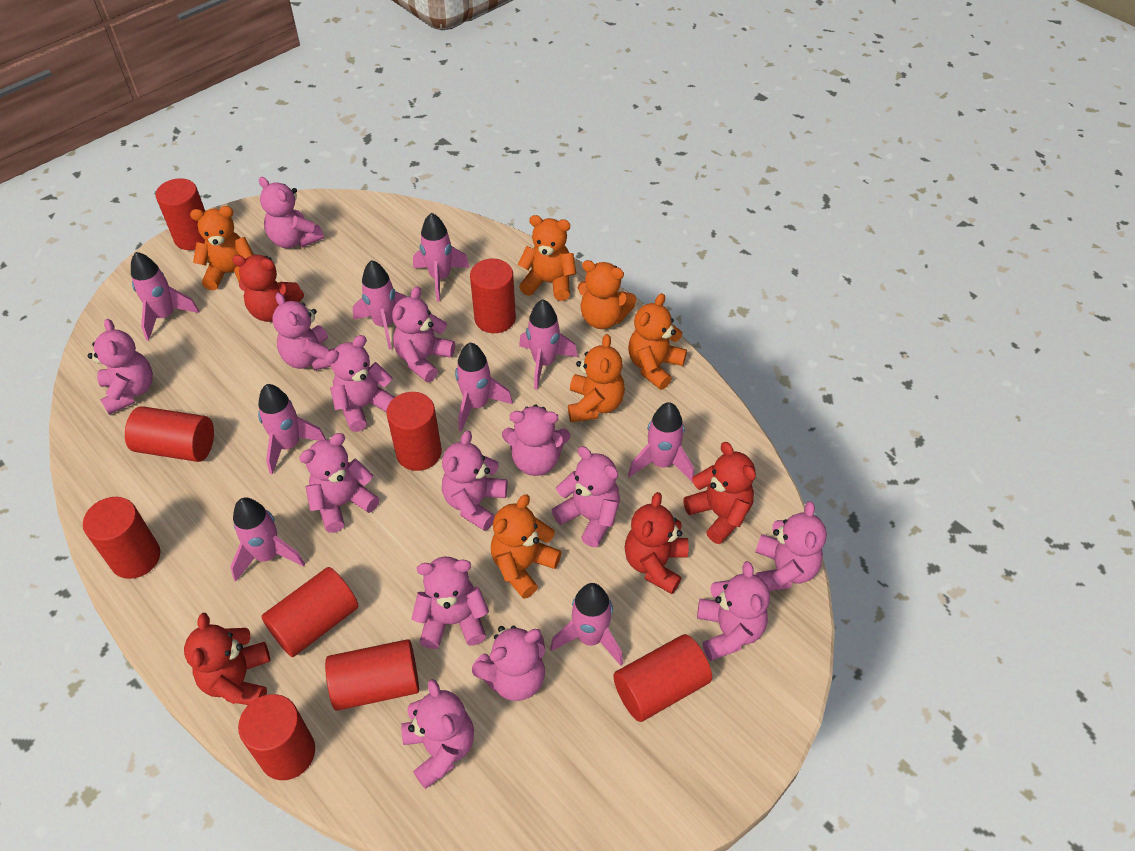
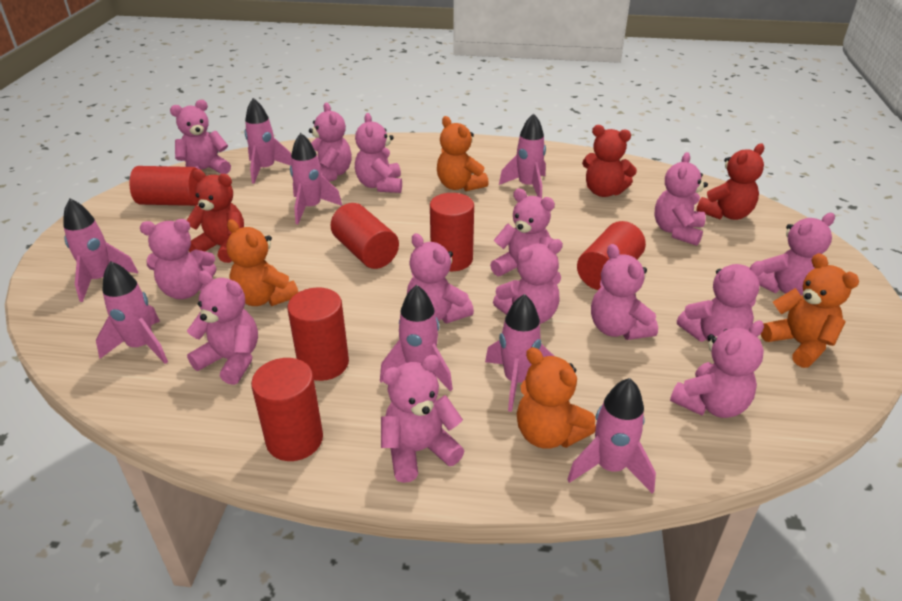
orange teddy bear: 6 -> 4
pink rocket: 9 -> 8
red cylinder: 9 -> 6
red teddy bear: 4 -> 3

